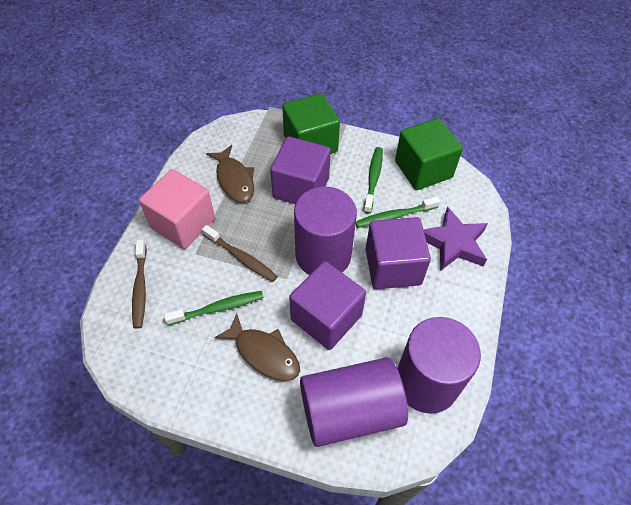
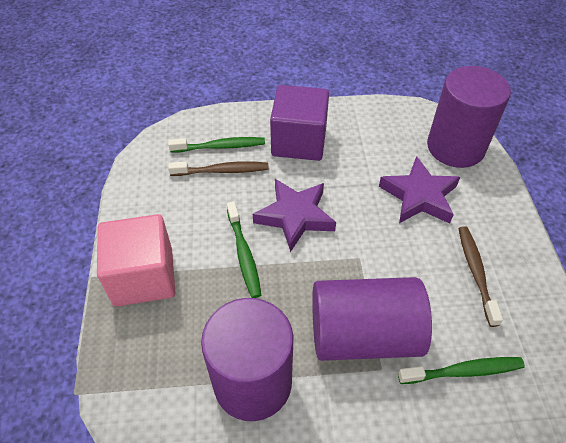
brown fish: 2 -> 0
green cube: 2 -> 0
purple cube: 3 -> 1
purple star: 1 -> 2

